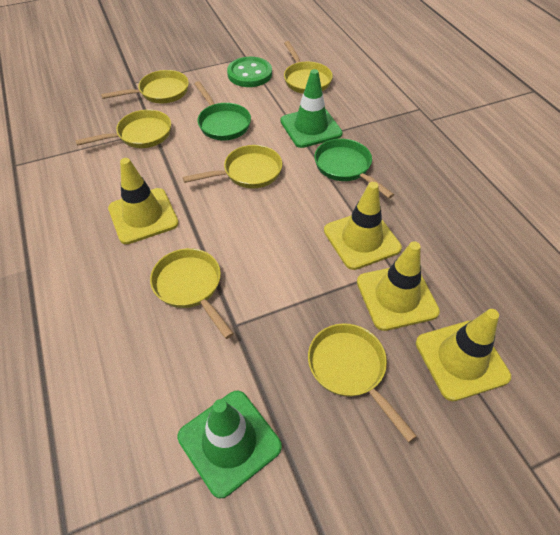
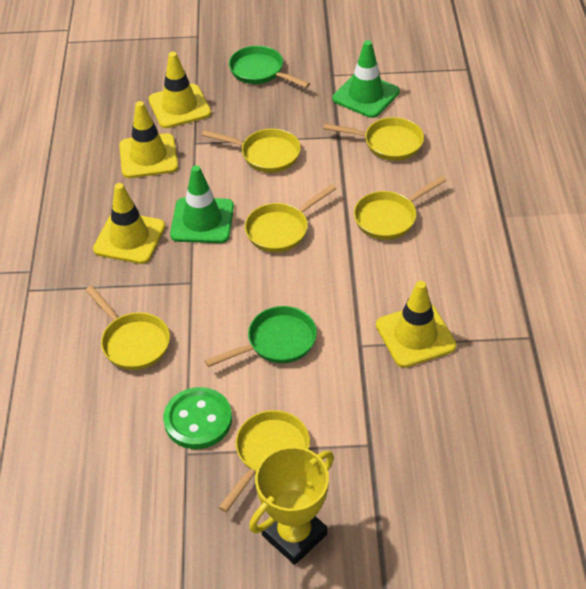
yellow trophy: 0 -> 1

